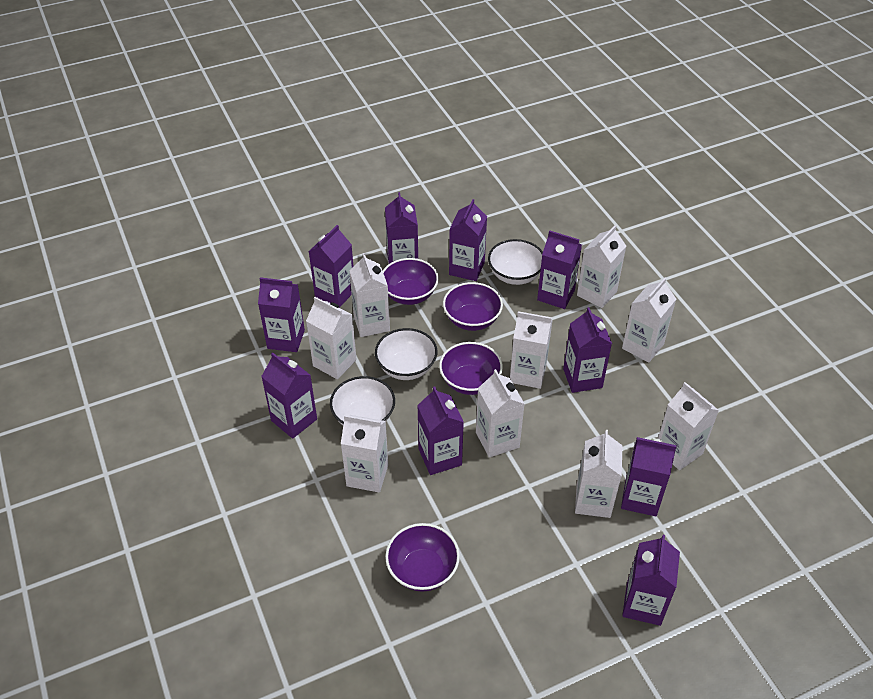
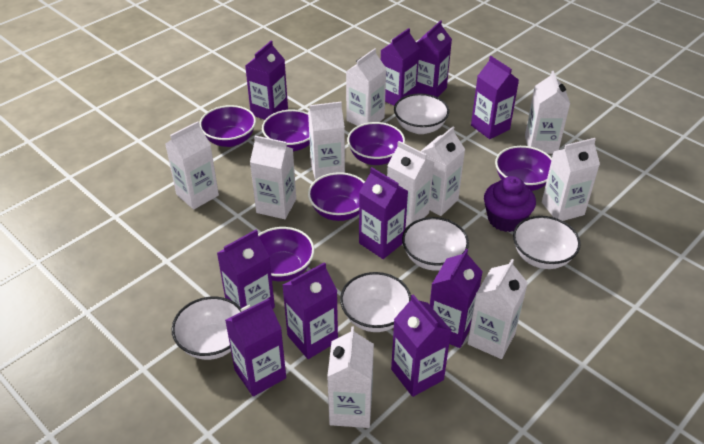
purple bowl: 4 -> 6
purple cupcake: 0 -> 1
white bowl: 3 -> 5
white carton: 9 -> 10

